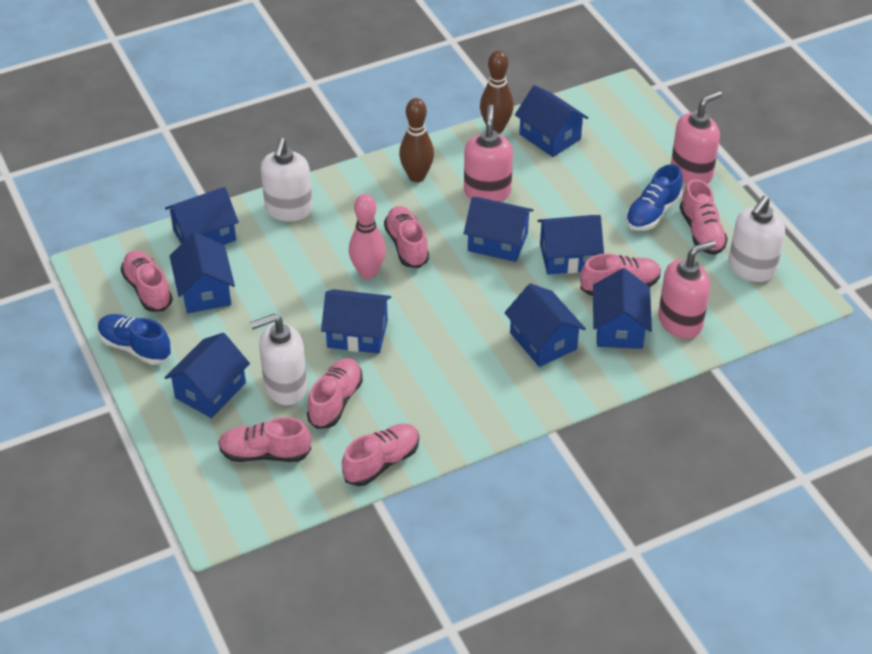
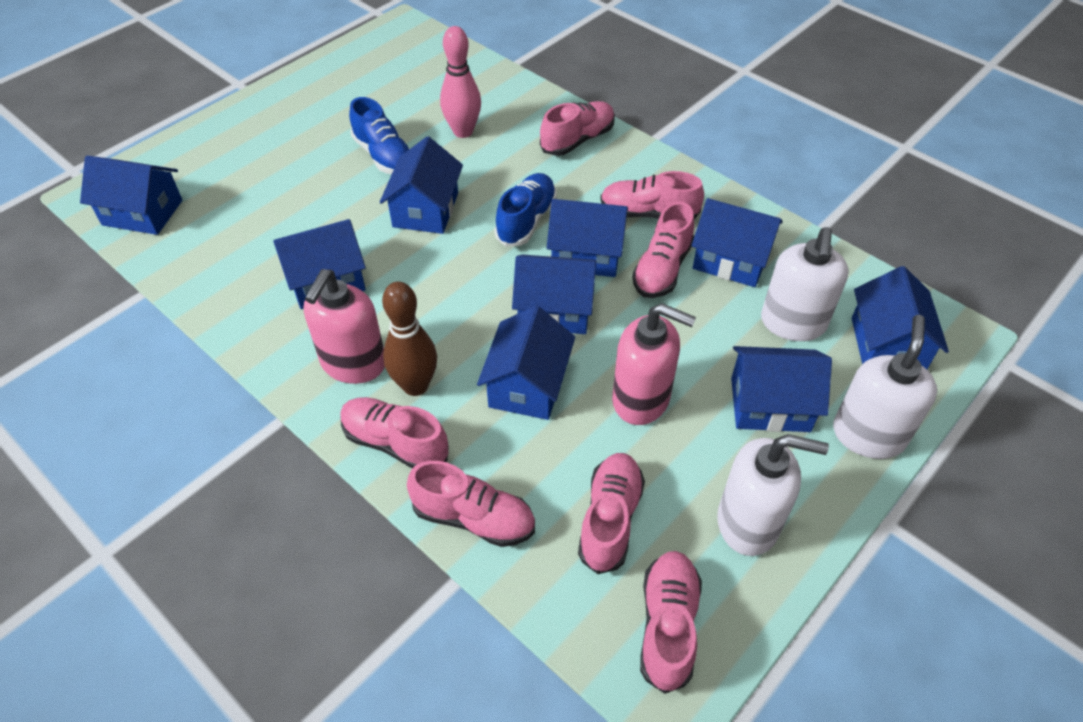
brown bowling pin: 2 -> 1
pink soap dispenser: 3 -> 2

